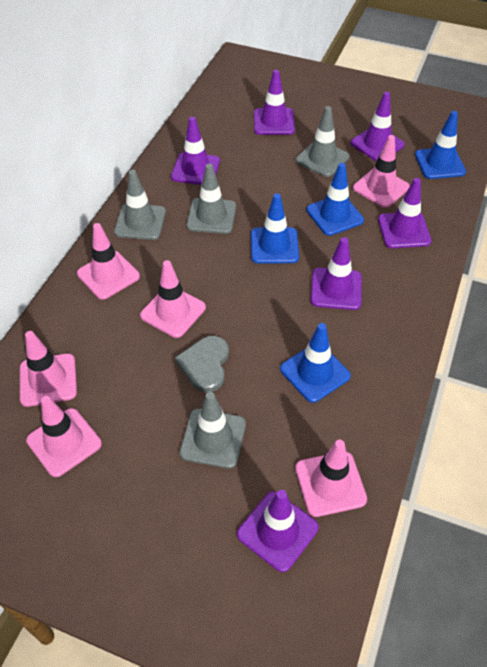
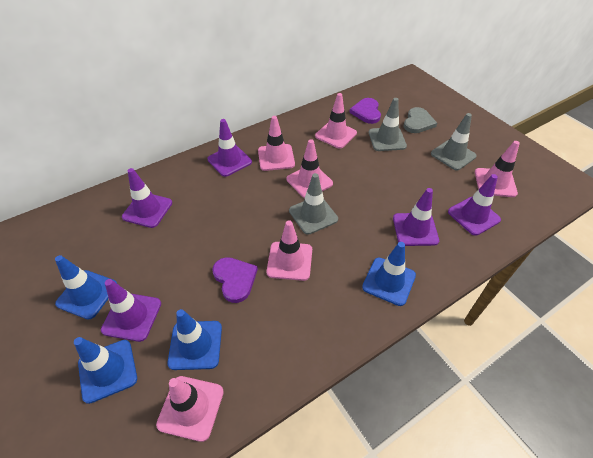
grey traffic cone: 4 -> 3
purple heart: 0 -> 2
purple traffic cone: 6 -> 5

